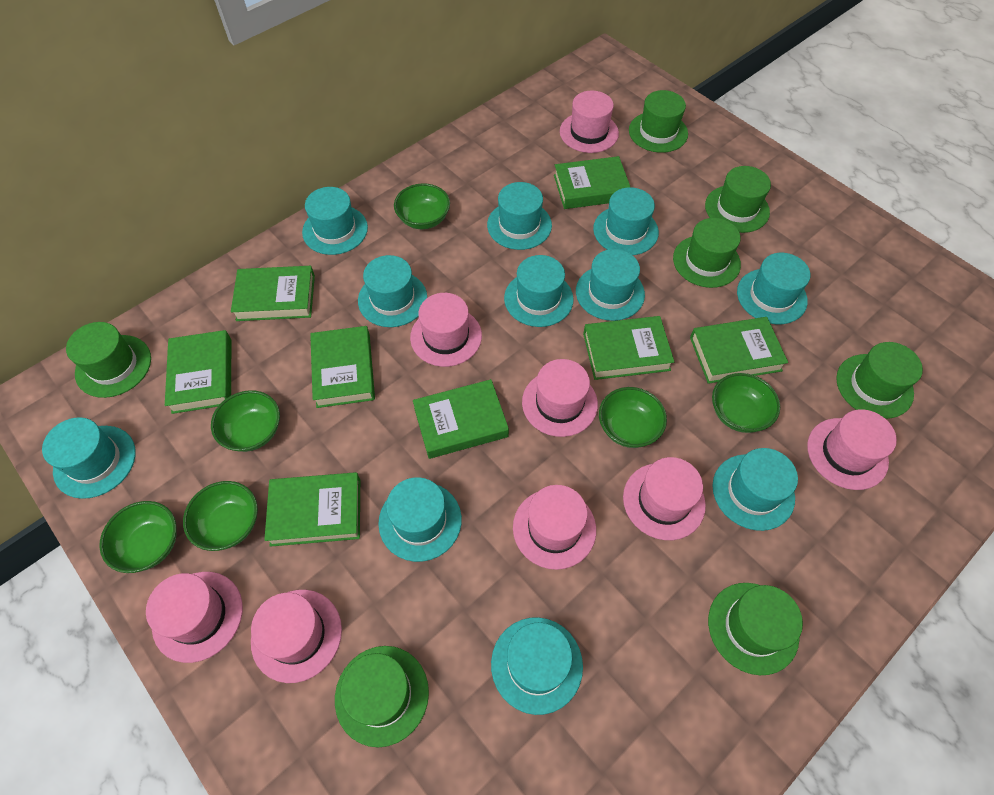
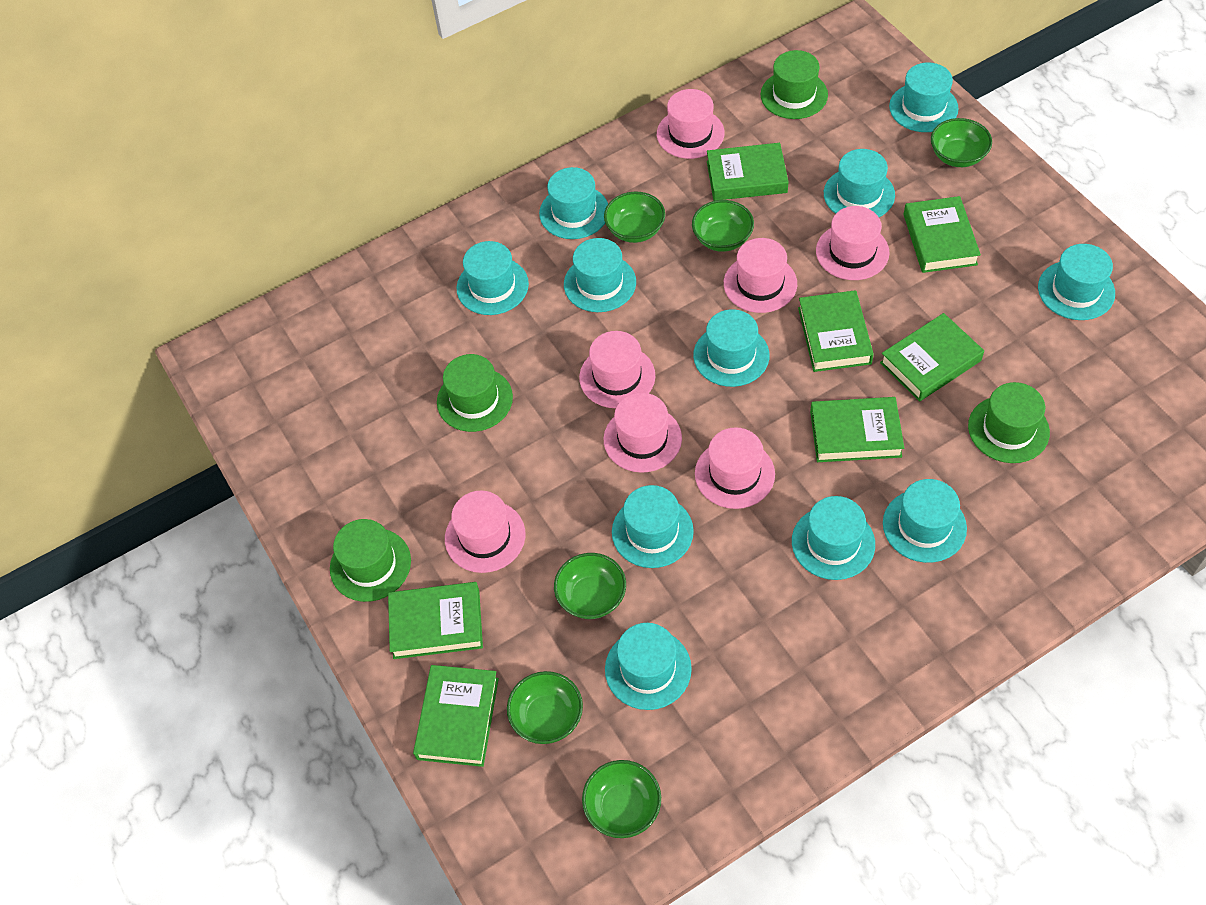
green book: 8 -> 7
green hat: 7 -> 4
pink hat: 8 -> 7

